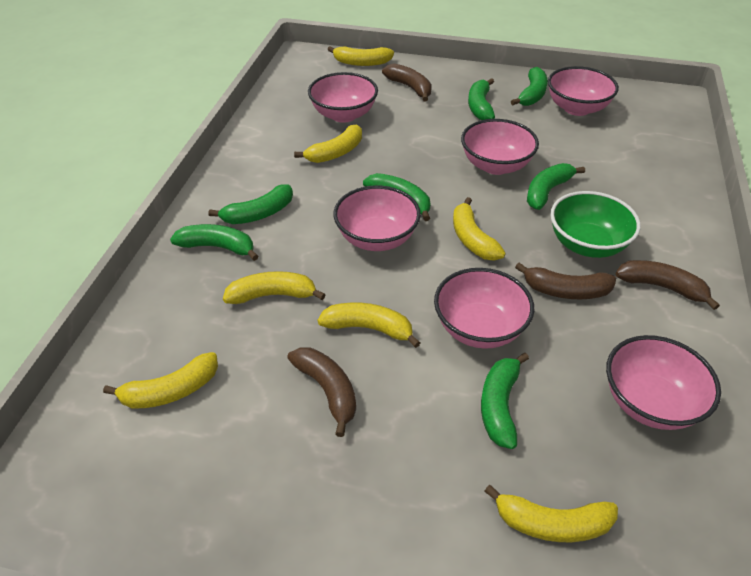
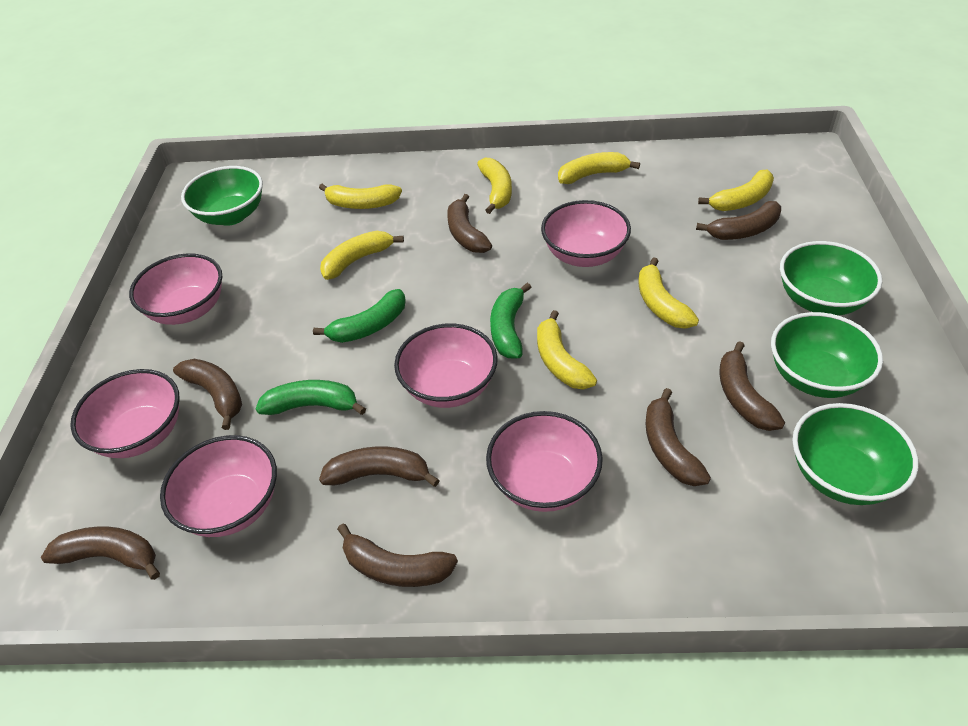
brown banana: 4 -> 8
green banana: 7 -> 3
green bowl: 1 -> 4

